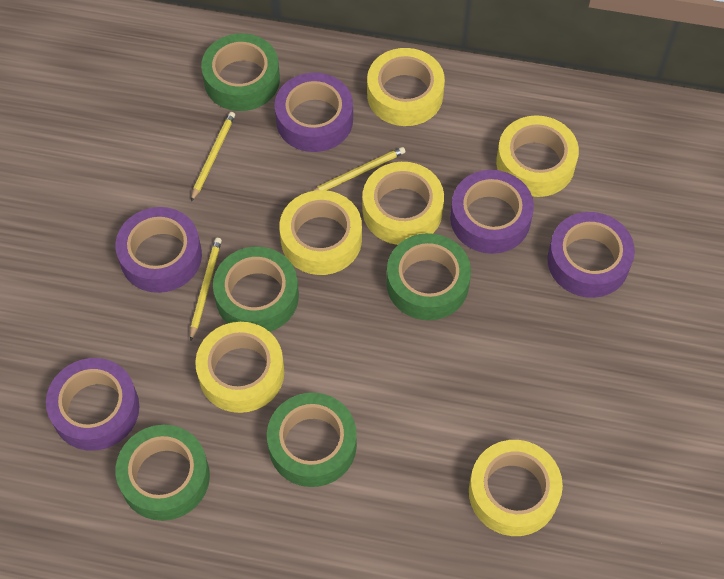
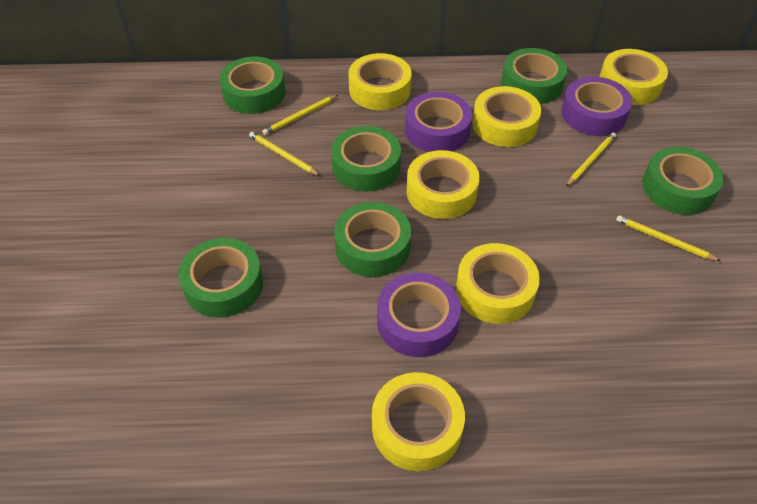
green tape: 5 -> 6
purple tape: 5 -> 3
yellow pencil: 3 -> 4

